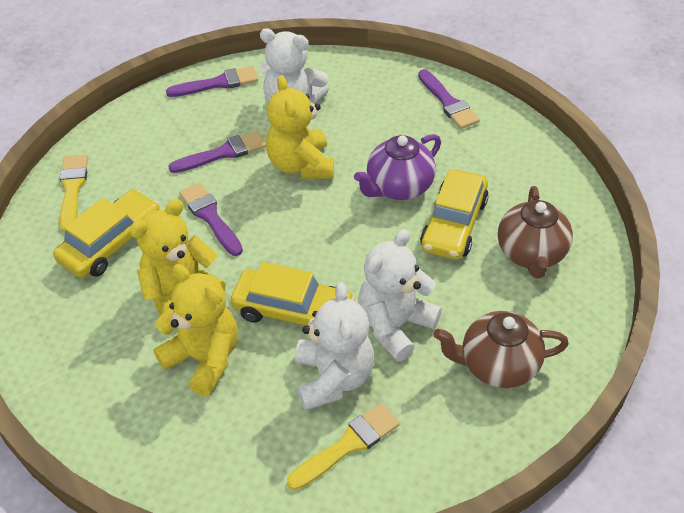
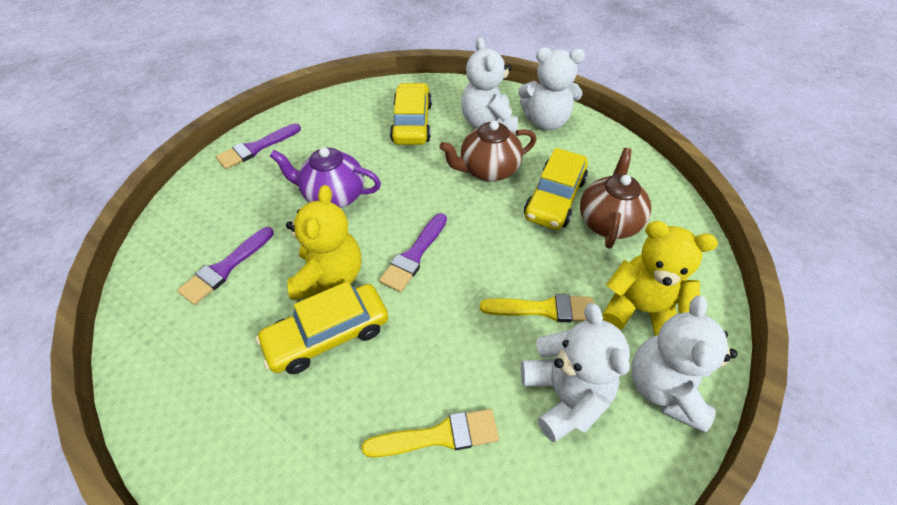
purple brush: 4 -> 3
white teddy bear: 3 -> 4
yellow teddy bear: 3 -> 2

